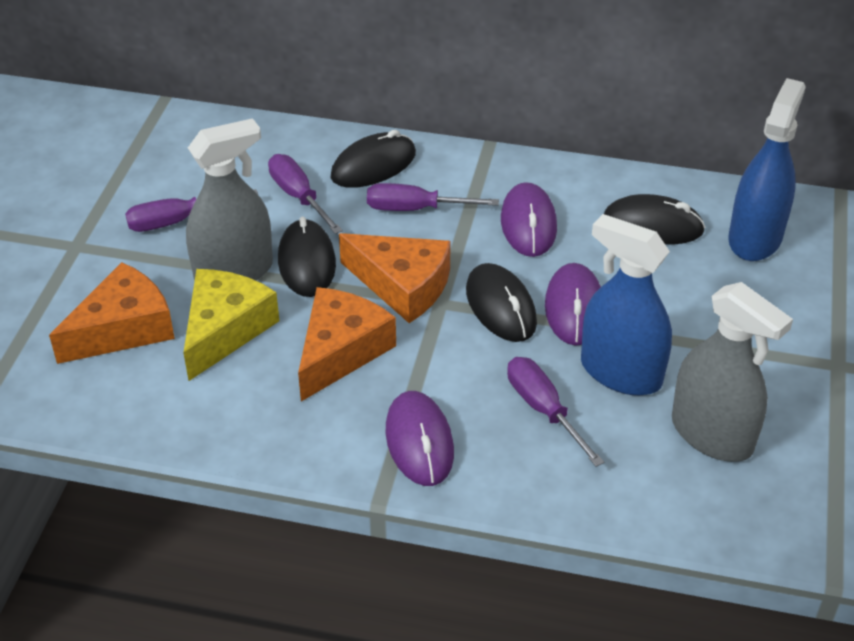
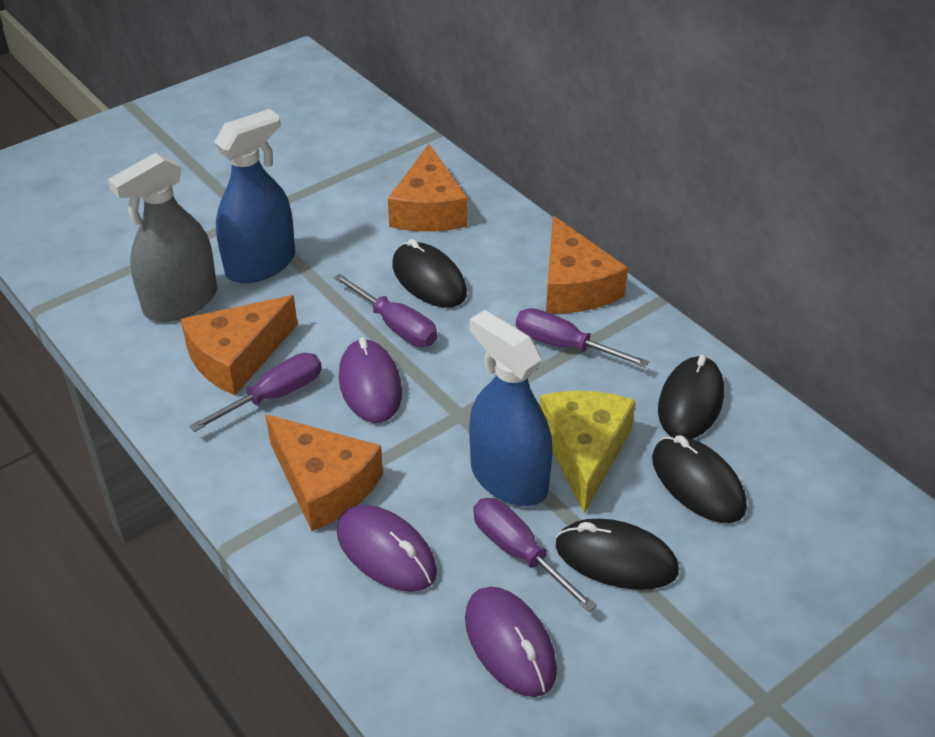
grey spray bottle: 2 -> 1
orange cheese: 3 -> 4

